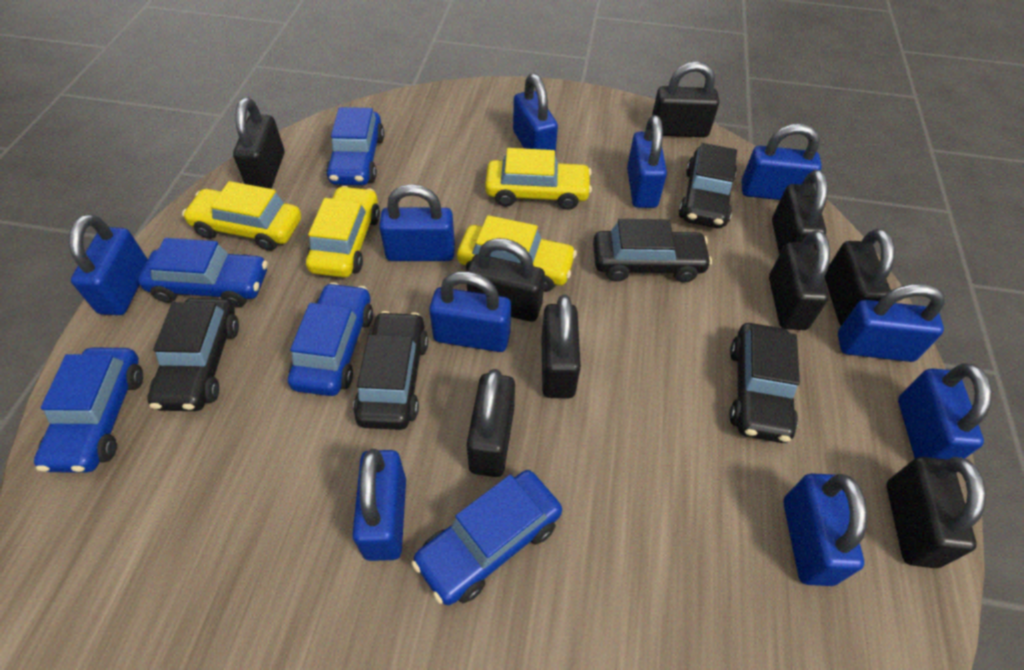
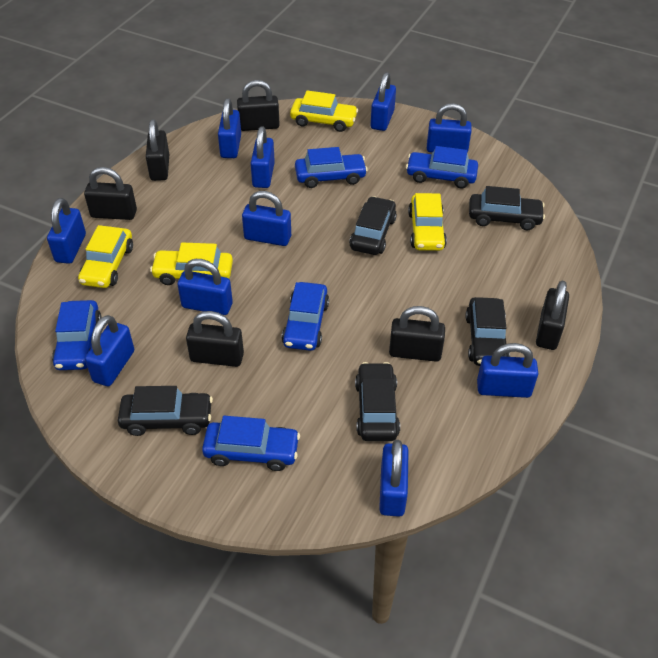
black padlock: 9 -> 6

